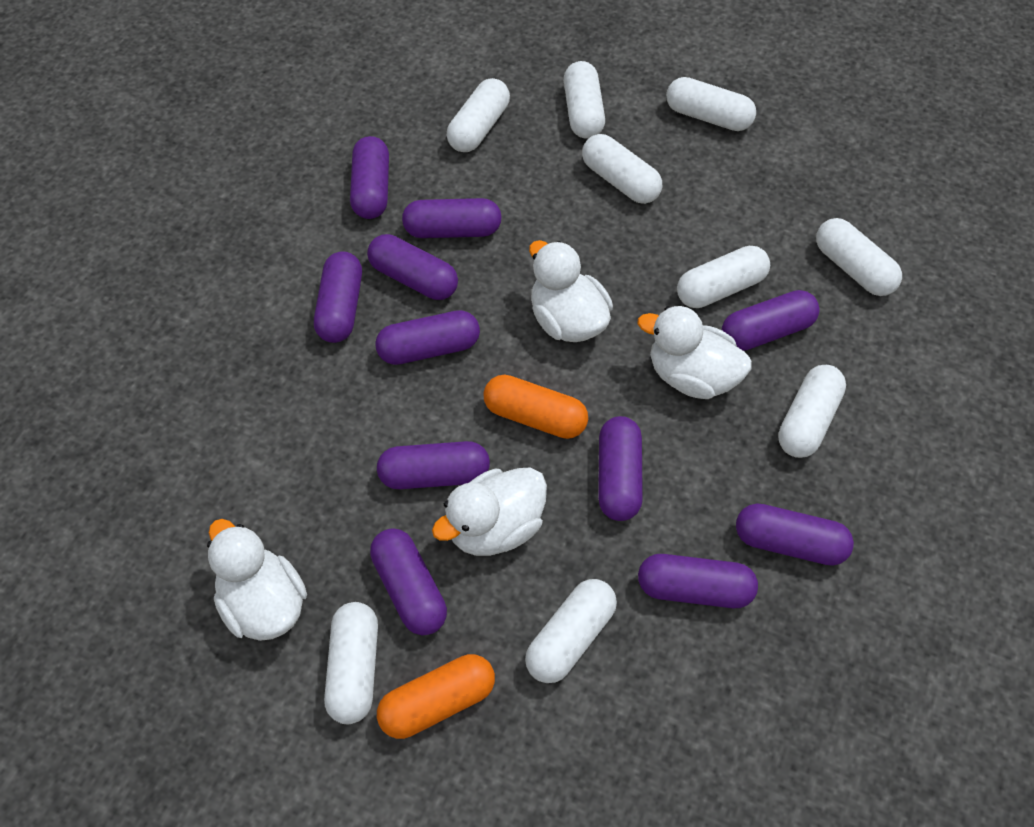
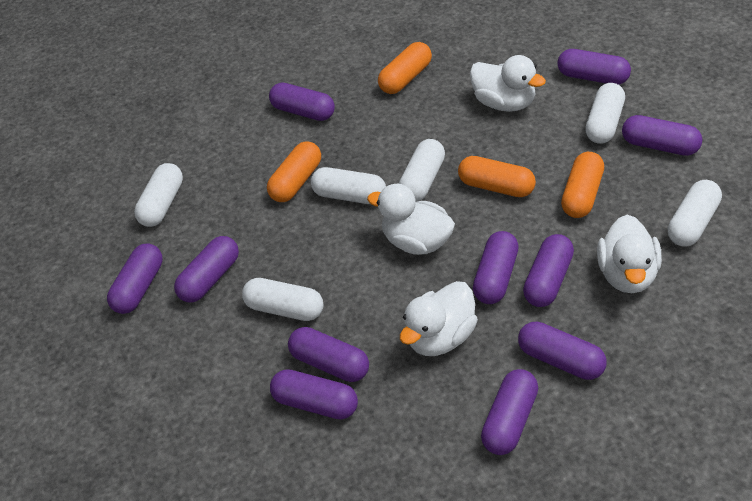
orange capsule: 2 -> 4
white capsule: 9 -> 6

